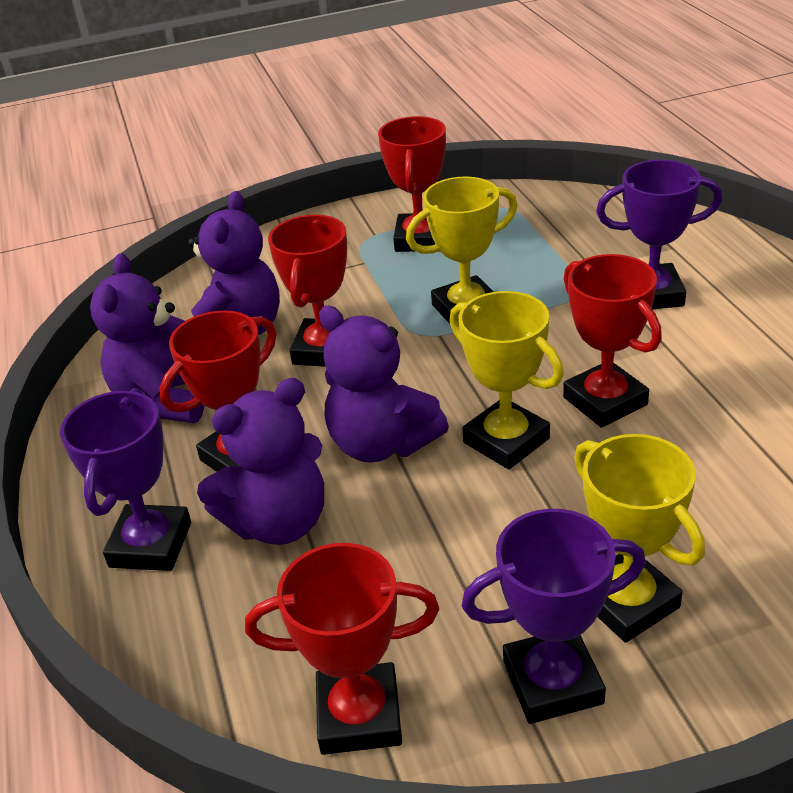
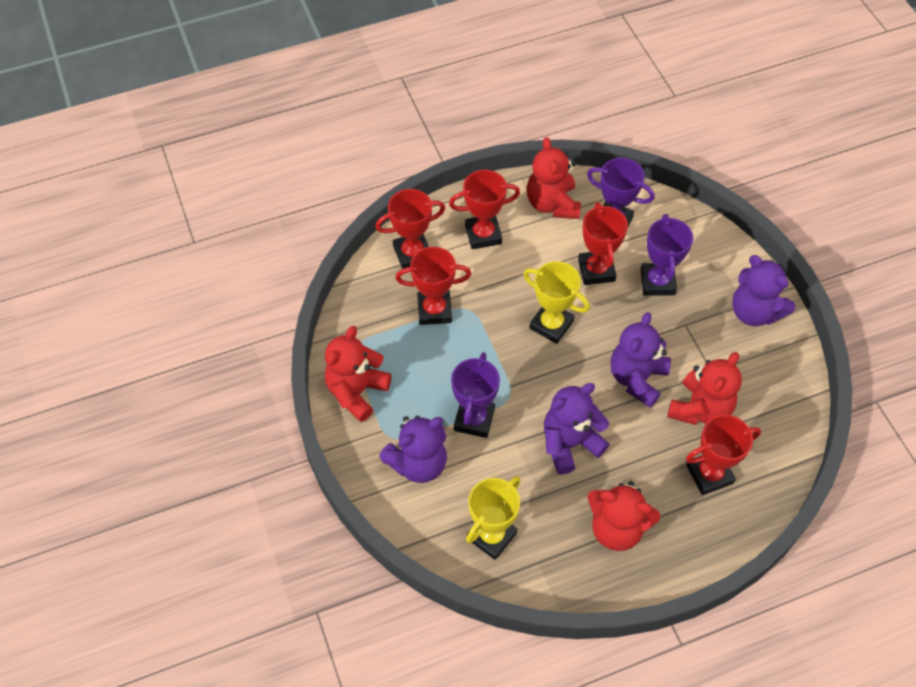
red teddy bear: 0 -> 4
yellow trophy: 3 -> 2

